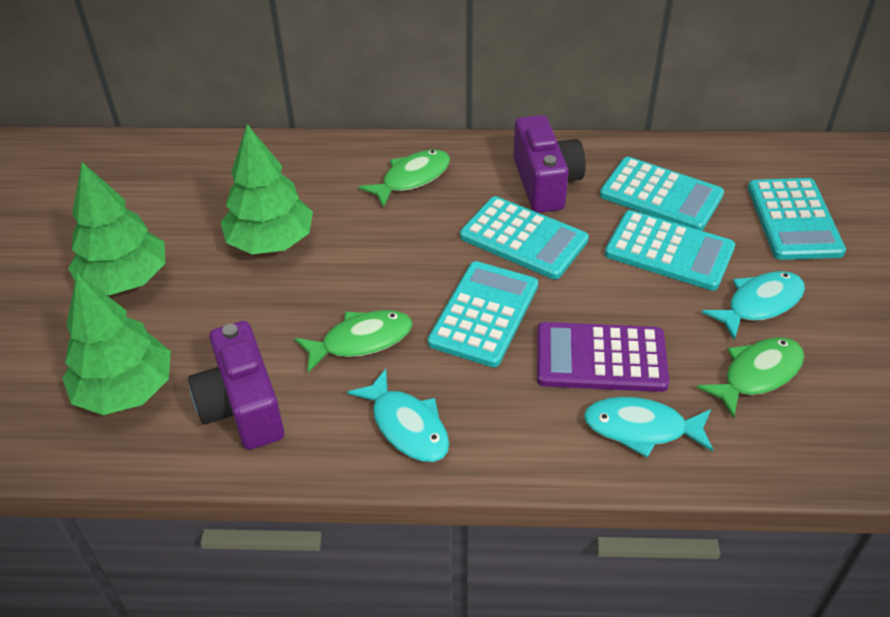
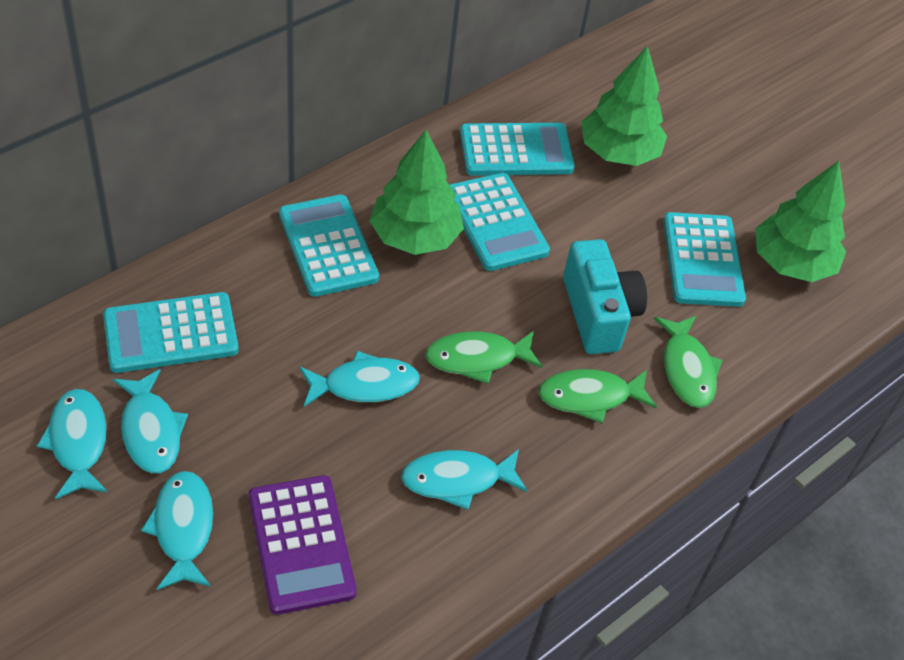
purple camera: 2 -> 0
turquoise camera: 0 -> 1
turquoise fish: 3 -> 5

